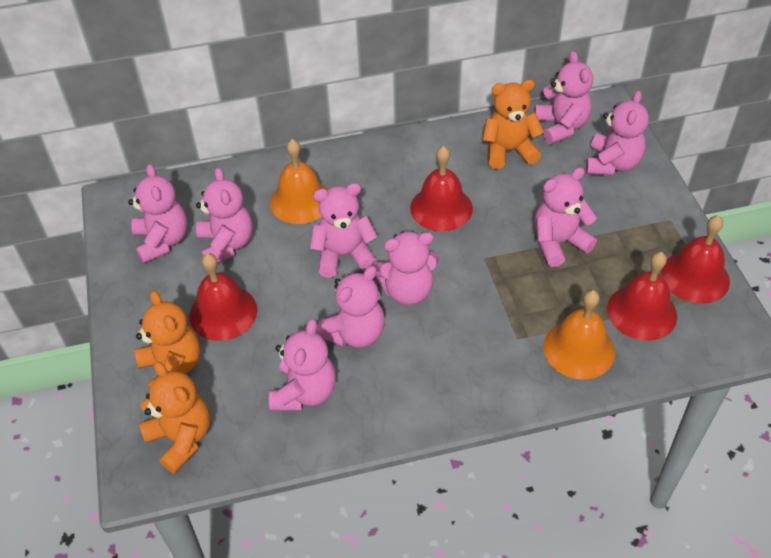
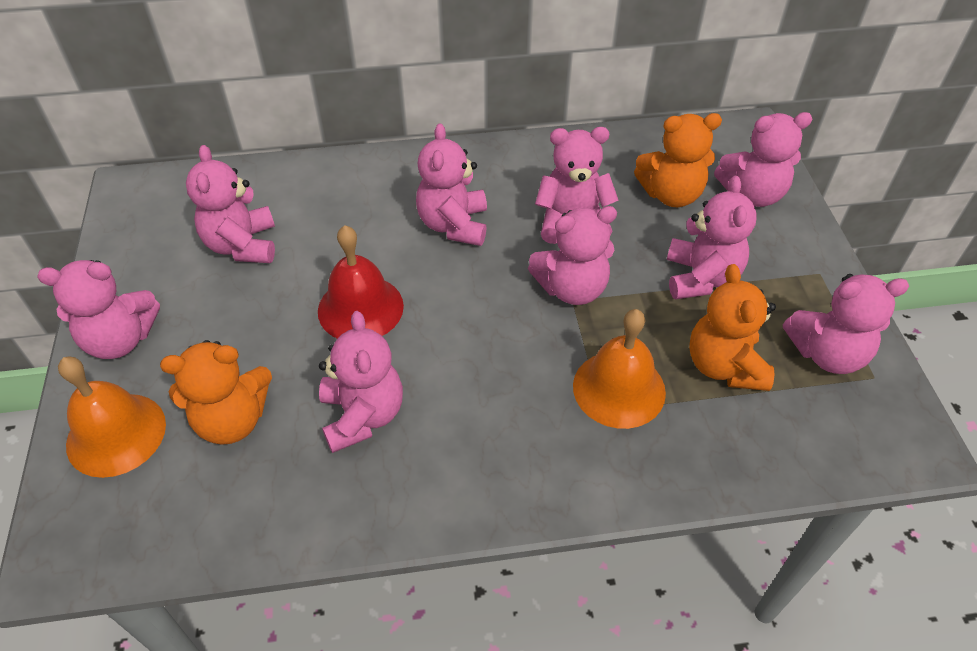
red bell: 4 -> 1

